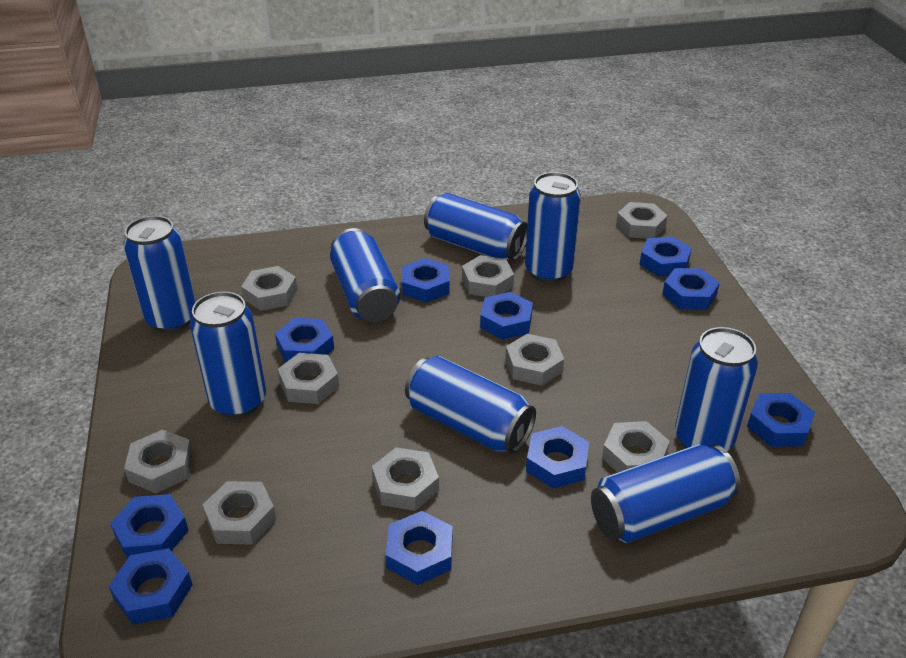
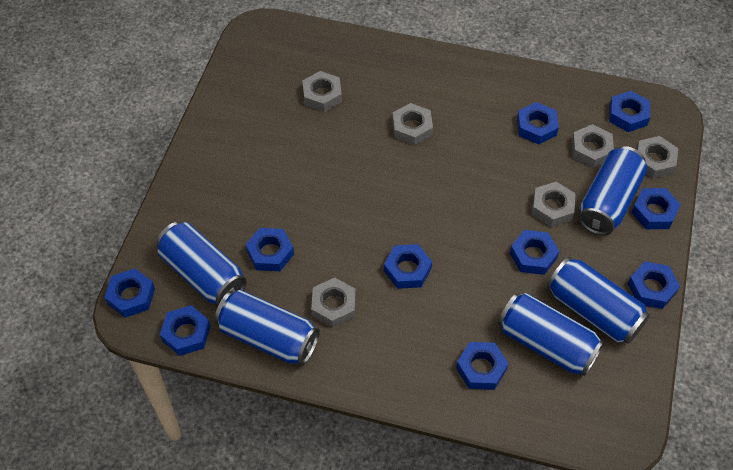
blue can: 8 -> 5
grey nut: 9 -> 6

